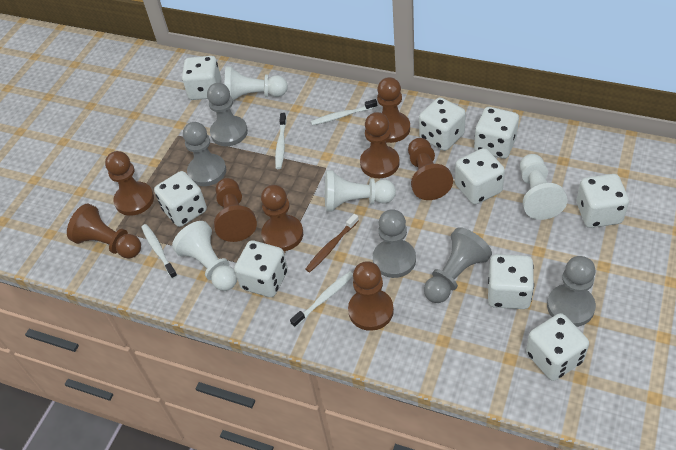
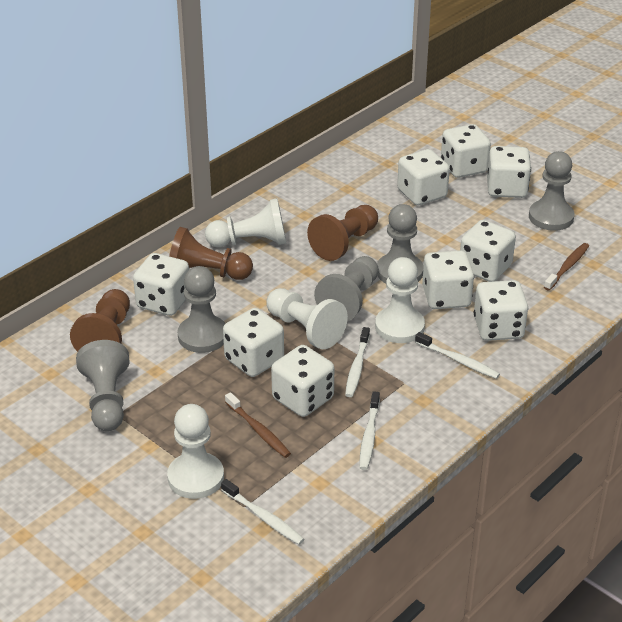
brown pawn: 8 -> 3
brown toothbrush: 1 -> 2

